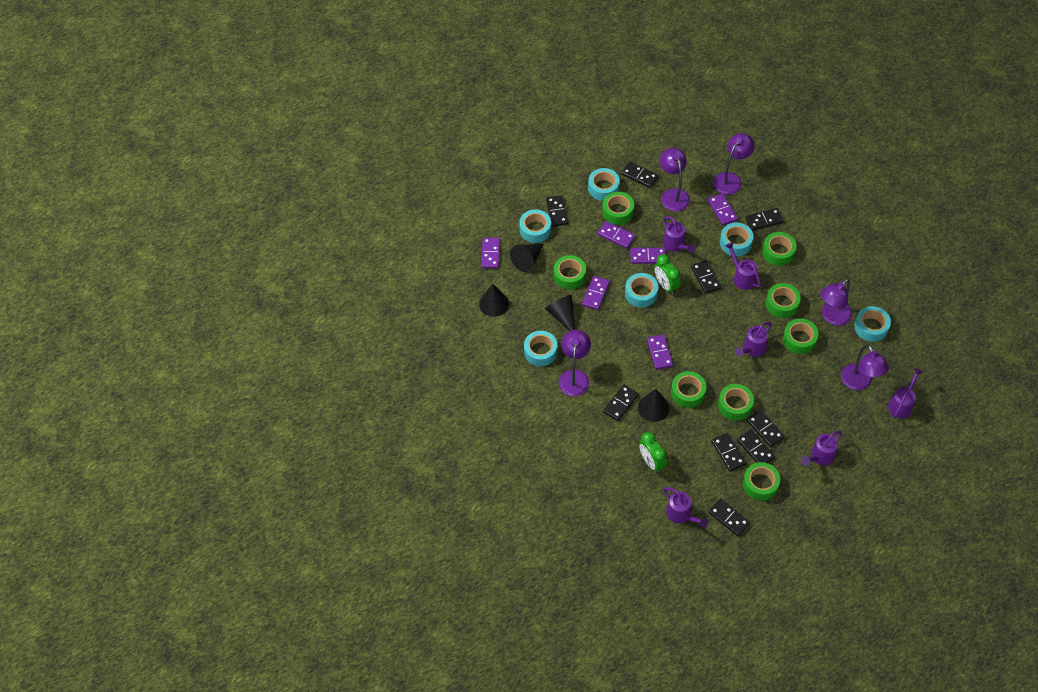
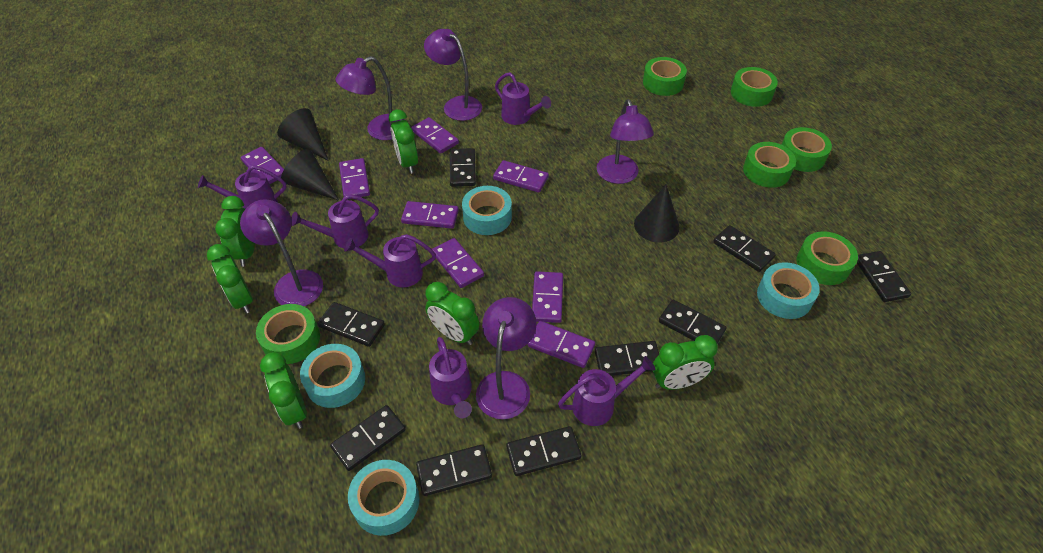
black cone: 4 -> 3
green clock: 2 -> 6
green tape: 8 -> 6
purple domino: 6 -> 8
turquoise tape: 6 -> 4

